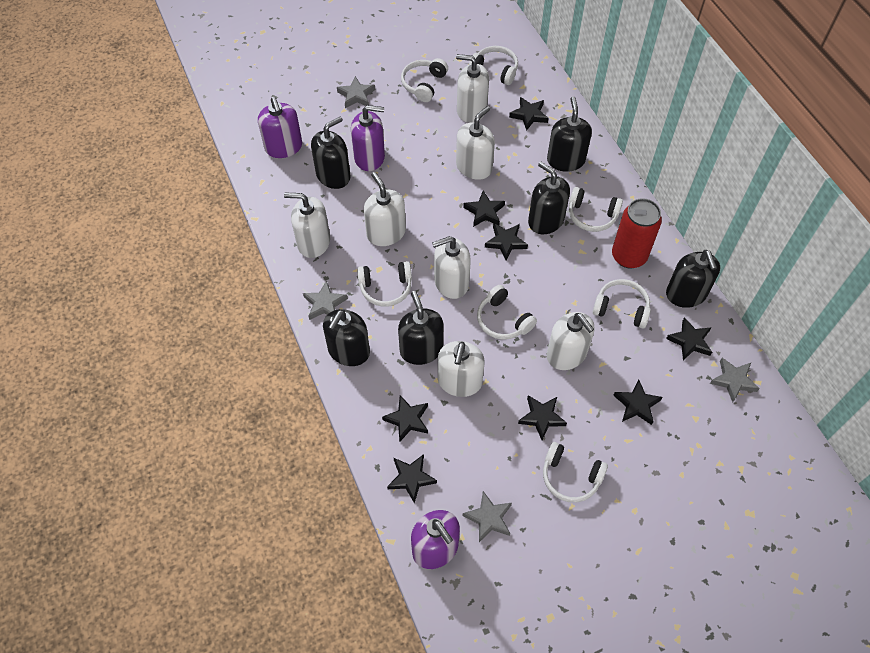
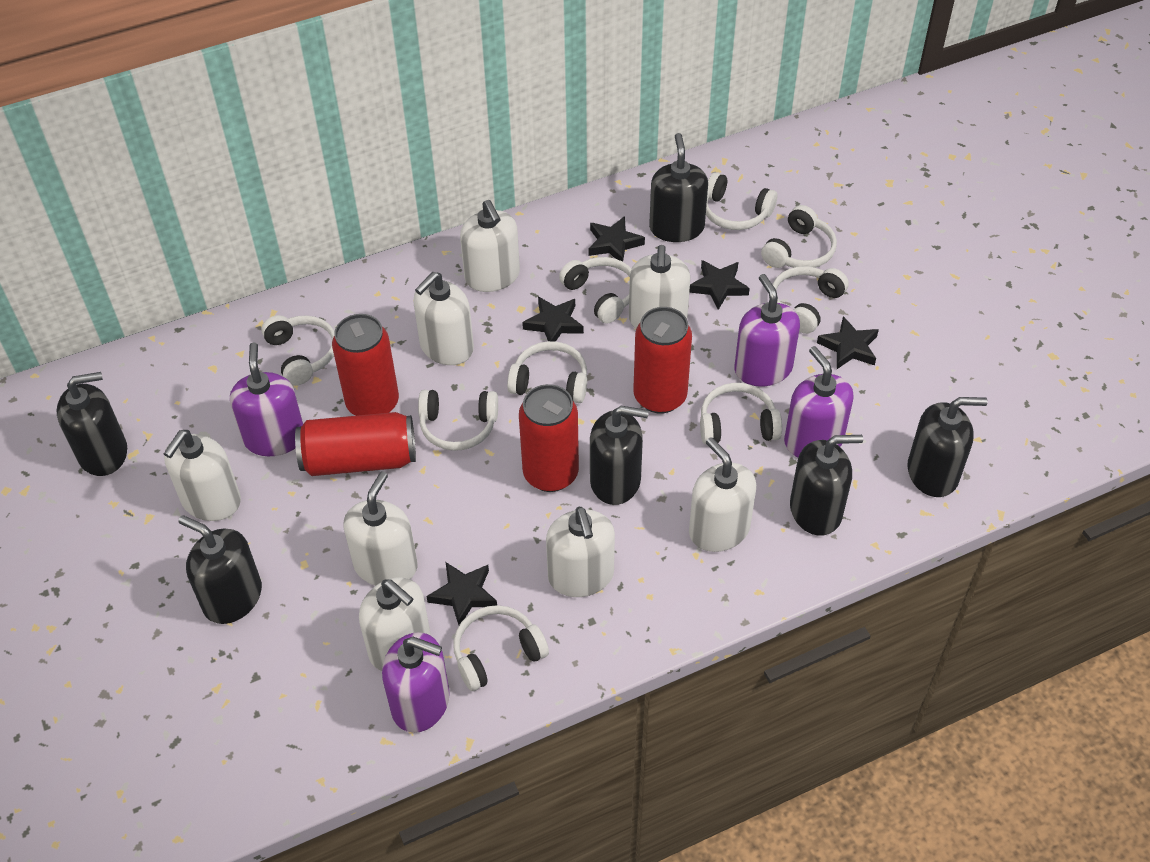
black star: 8 -> 5
grey star: 4 -> 0
purple soap dispenser: 3 -> 4
red can: 1 -> 4
white headphones: 7 -> 9
white soap dispenser: 7 -> 8

